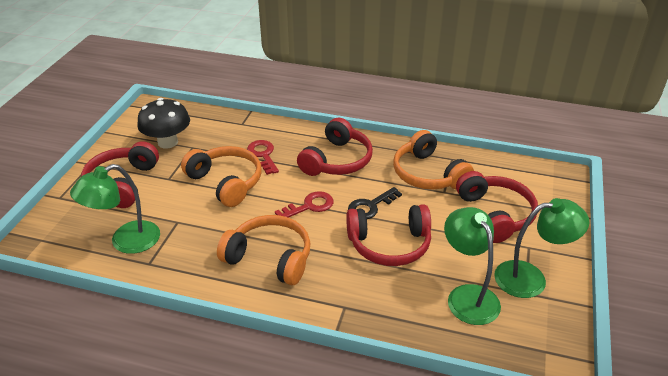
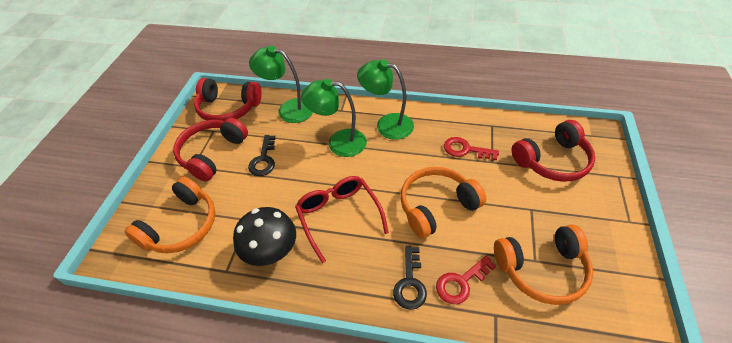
black key: 1 -> 2
red glasses: 0 -> 1
red headphones: 4 -> 3

